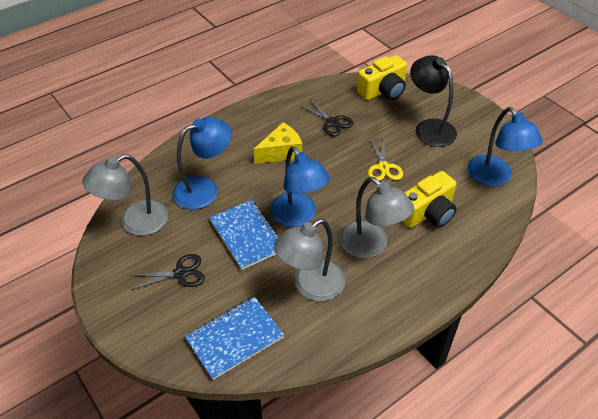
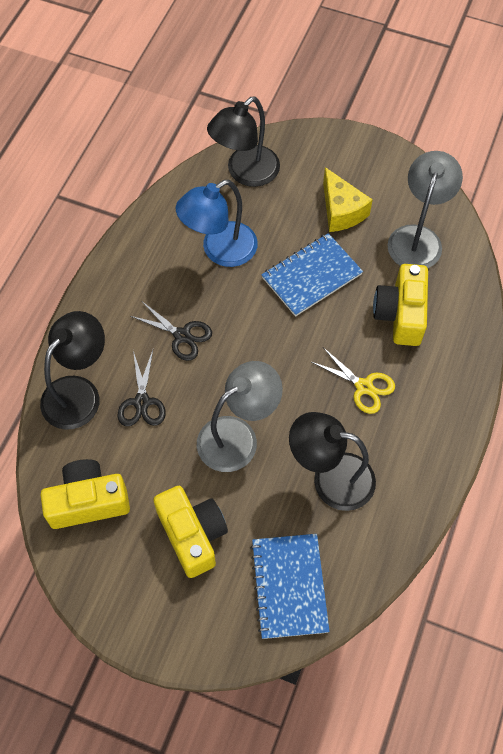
black lamp: 1 -> 3
blue lamp: 3 -> 1
grey lamp: 3 -> 2
yellow camera: 2 -> 3

